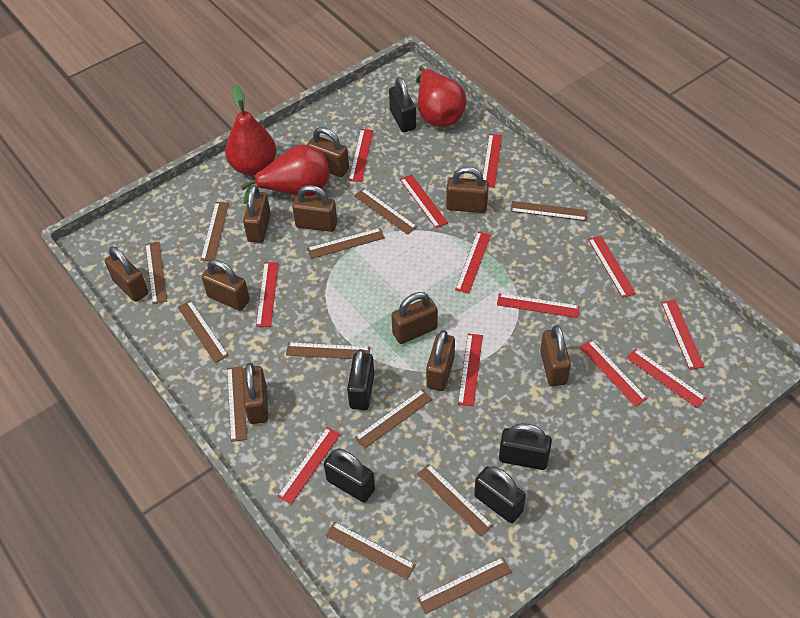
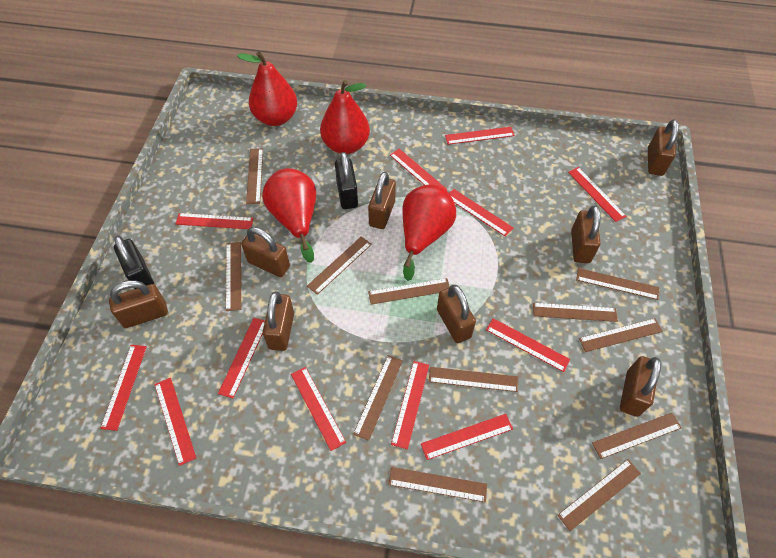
black padlock: 5 -> 2
brown padlock: 10 -> 8
red pear: 3 -> 4

